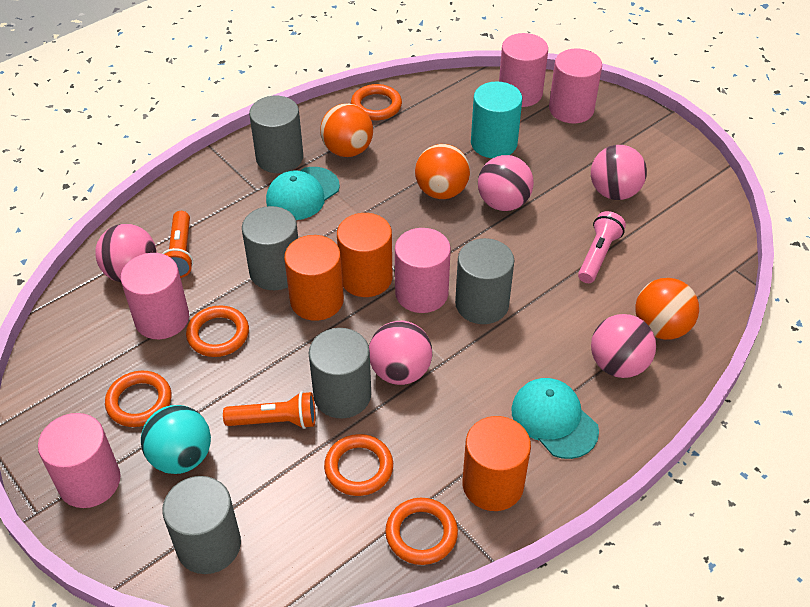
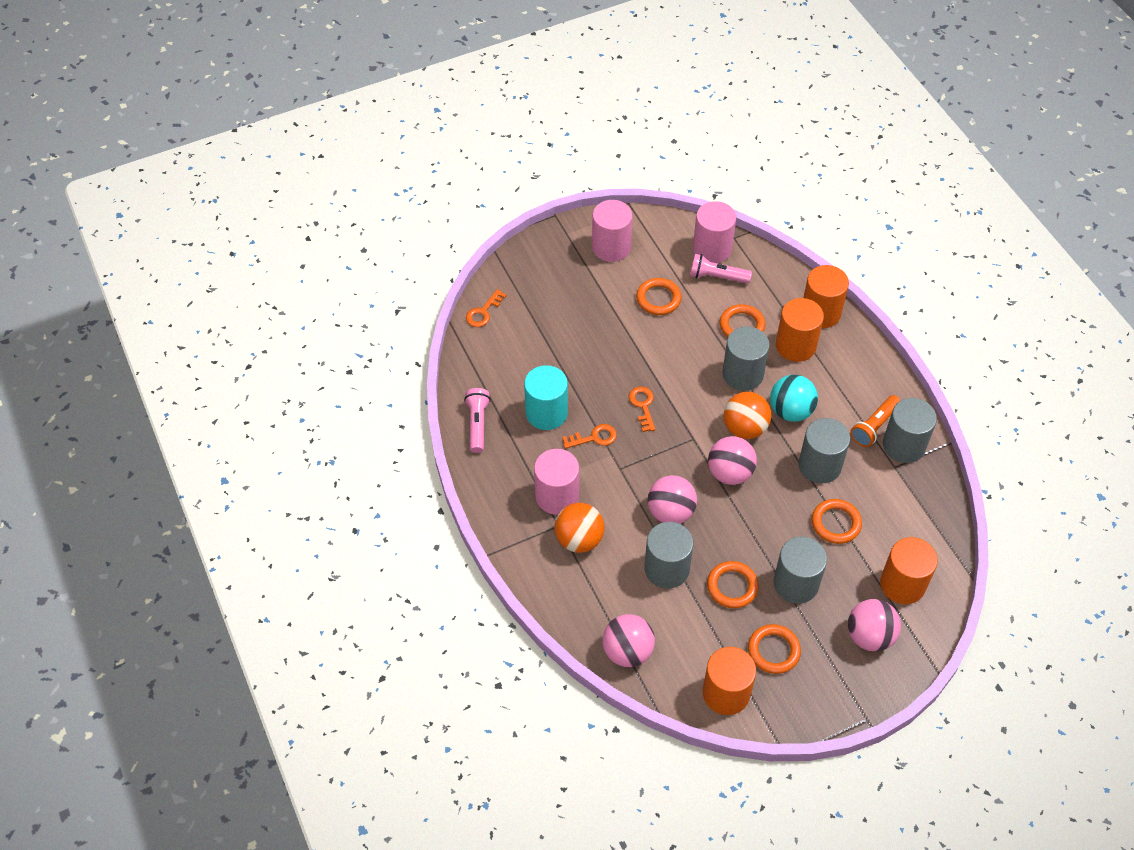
orange ball: 3 -> 2
orange cylinder: 3 -> 4
orange flashlight: 2 -> 1
orange key: 0 -> 3
pink ball: 5 -> 4
pink cylinder: 5 -> 3
pink flashlight: 1 -> 2
turquoise cap: 2 -> 0

